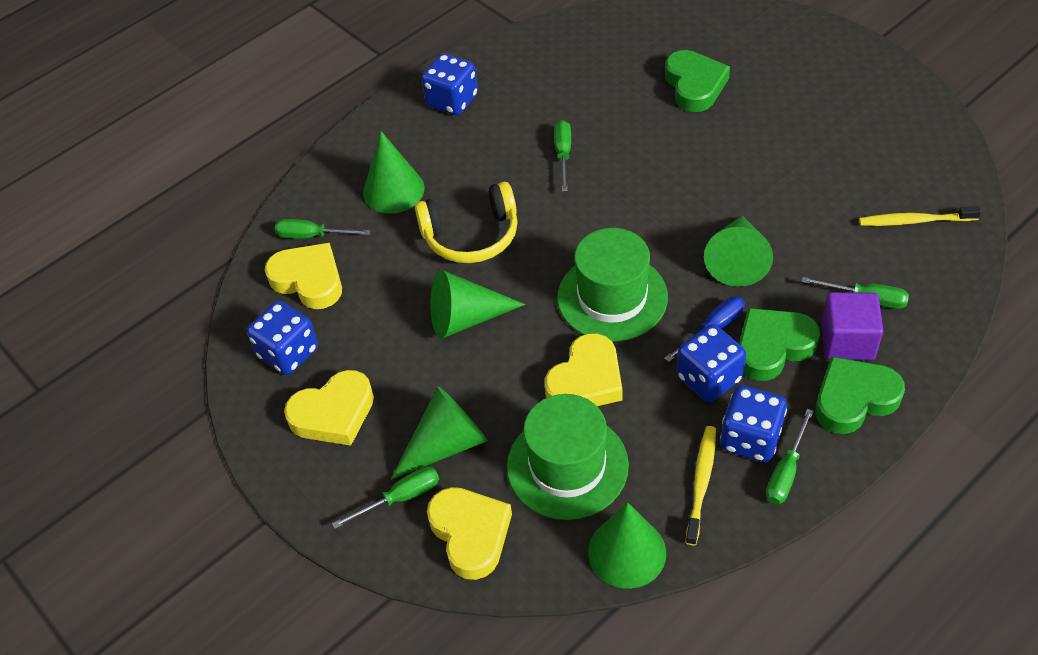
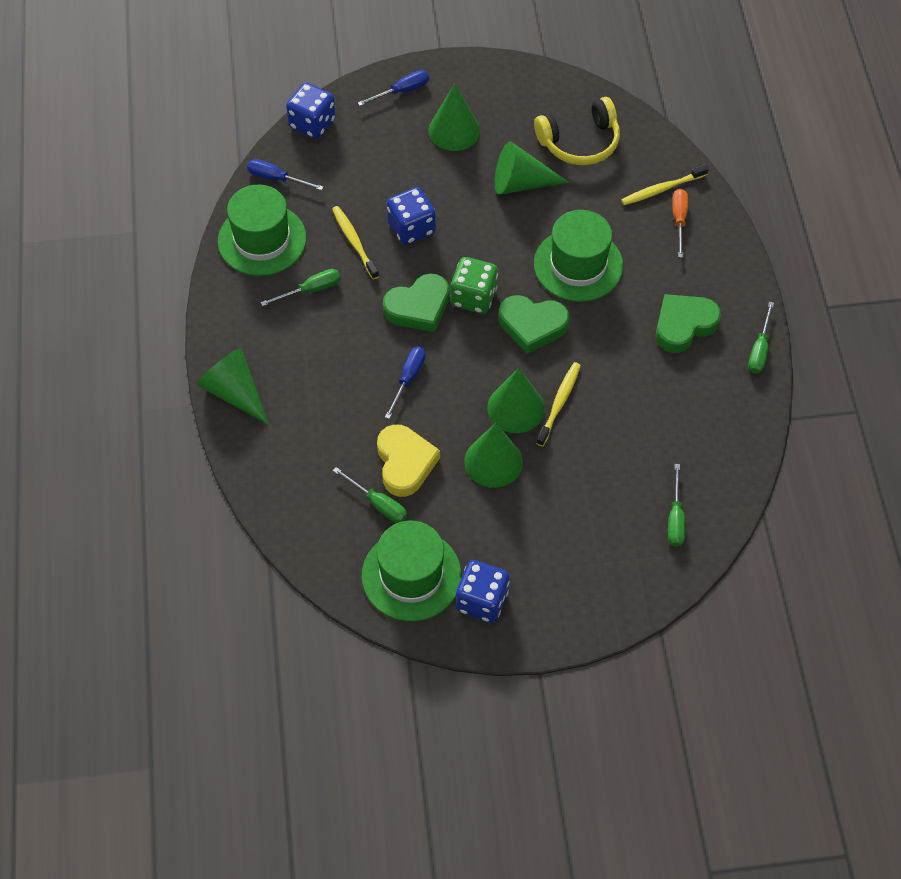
blue dice: 4 -> 3
blue screwdriver: 1 -> 3
green dice: 0 -> 1
green hat: 2 -> 3
green screwdriver: 5 -> 4
orange screwdriver: 0 -> 1
purple cube: 1 -> 0
yellow heart: 4 -> 1
yellow toothbrush: 2 -> 3

